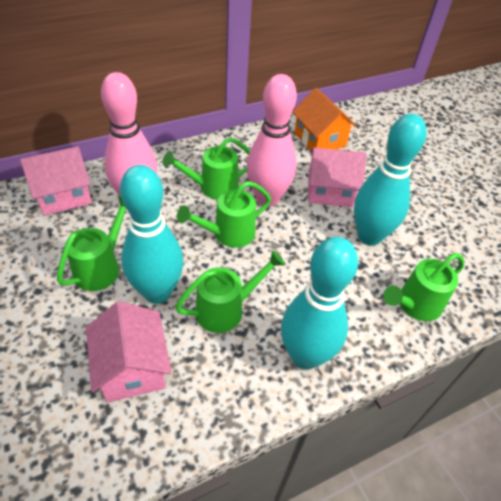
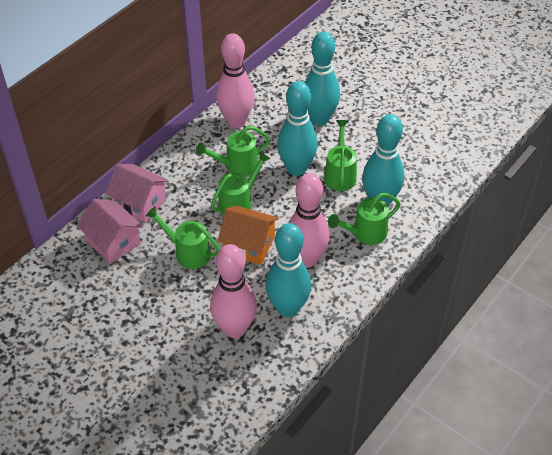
pink bowling pin: 2 -> 3
pink house: 3 -> 2
turquoise bowling pin: 3 -> 4

